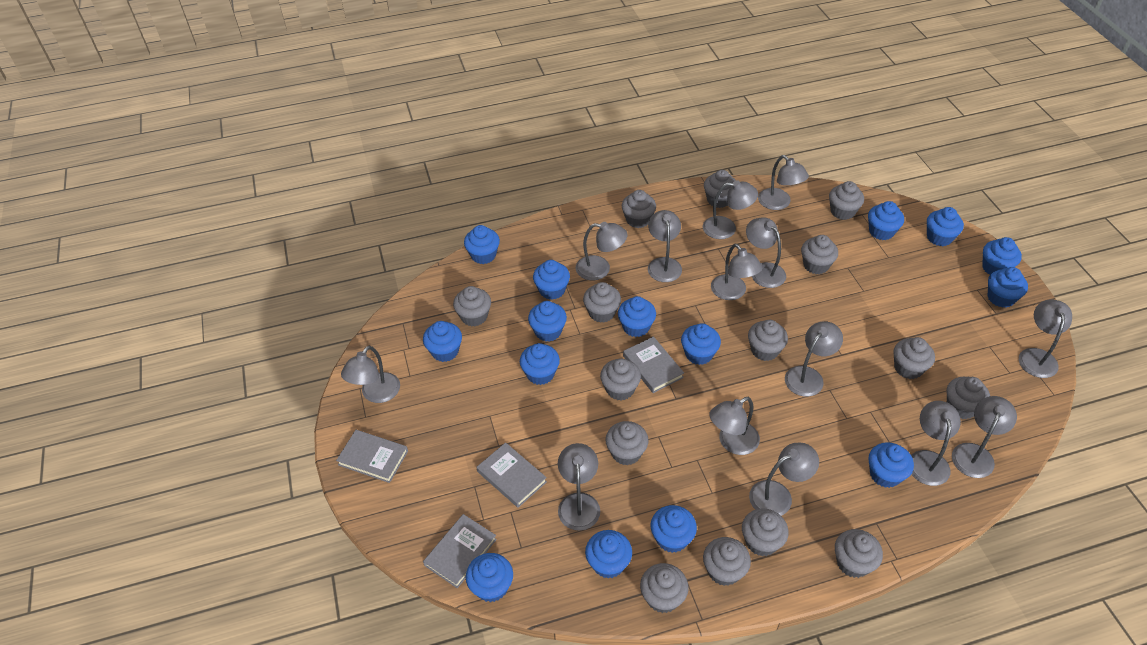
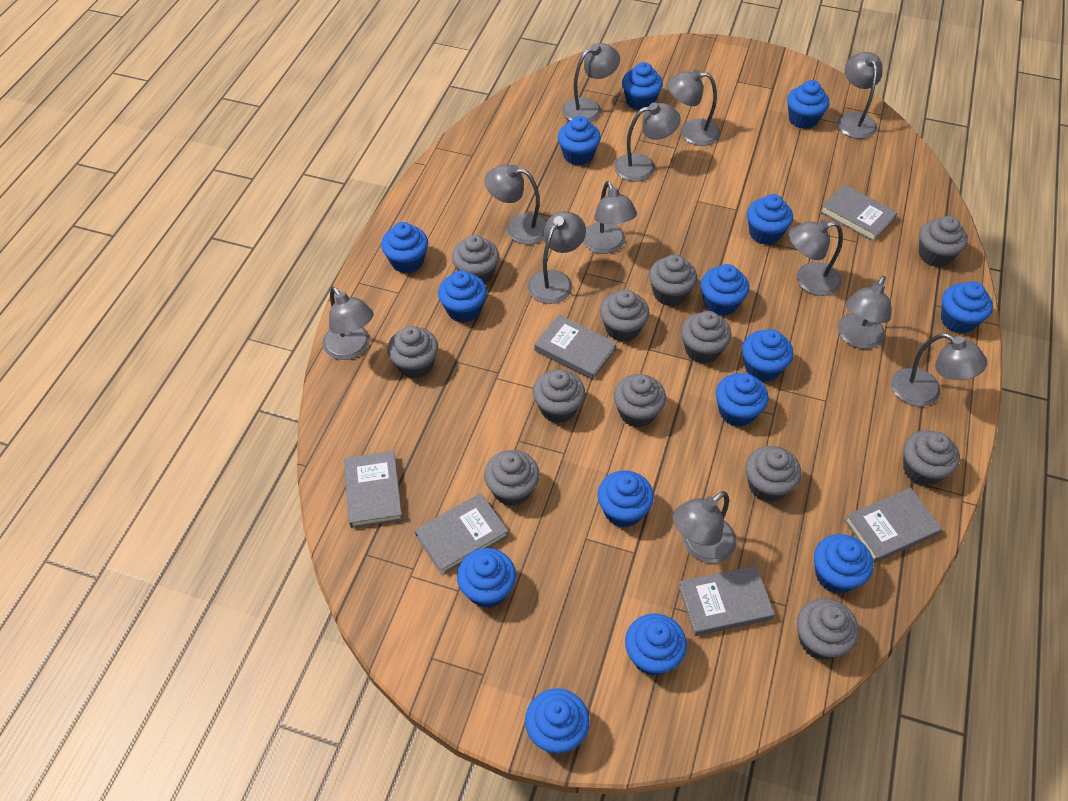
grey book: 4 -> 6
grey cupcake: 15 -> 12
grey lamp: 14 -> 12

